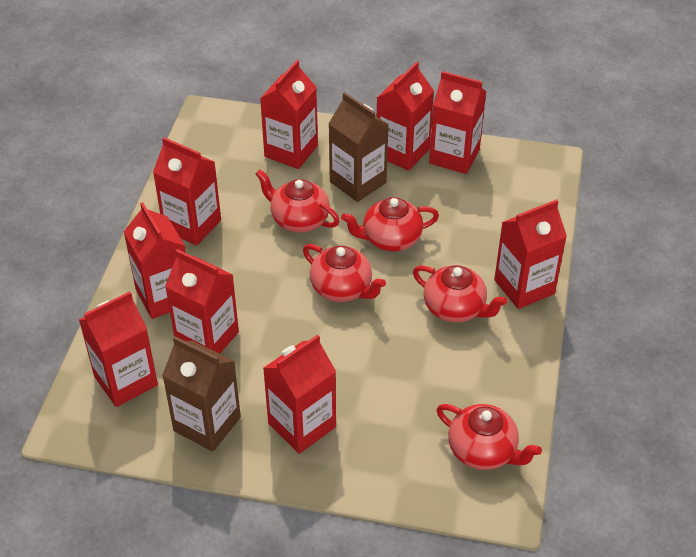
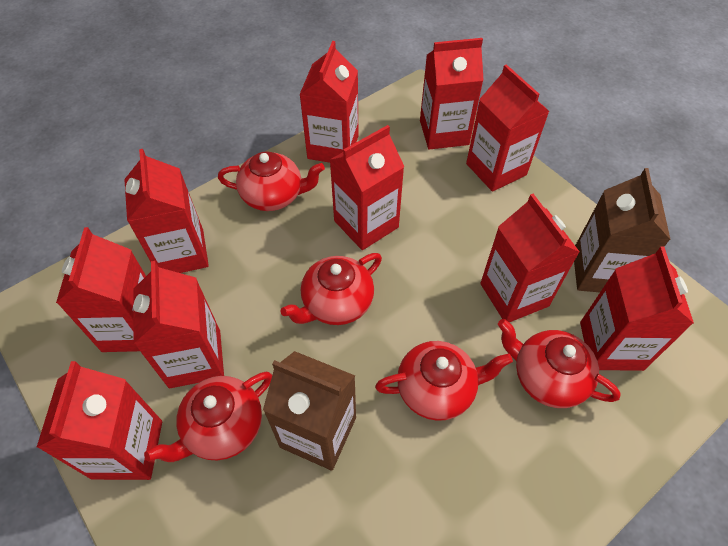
red carton: 9 -> 10

